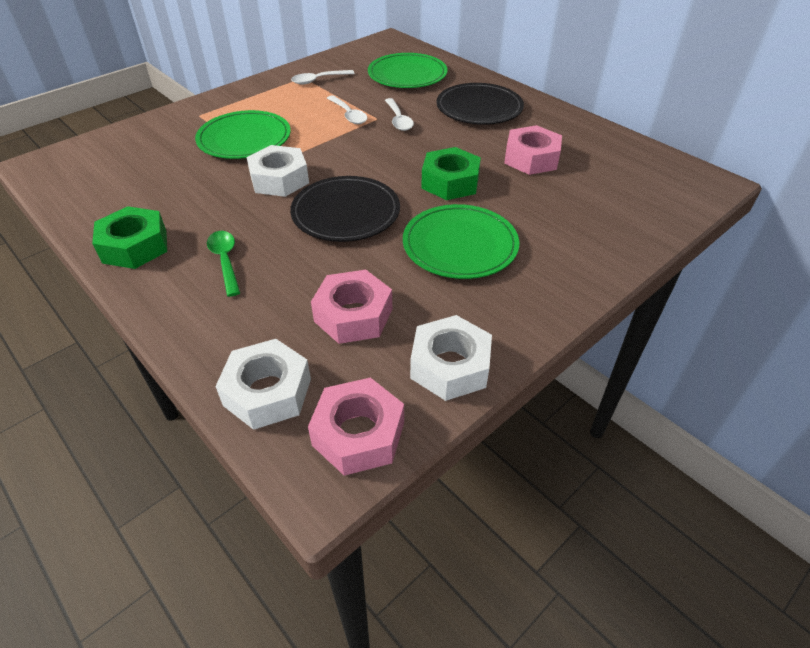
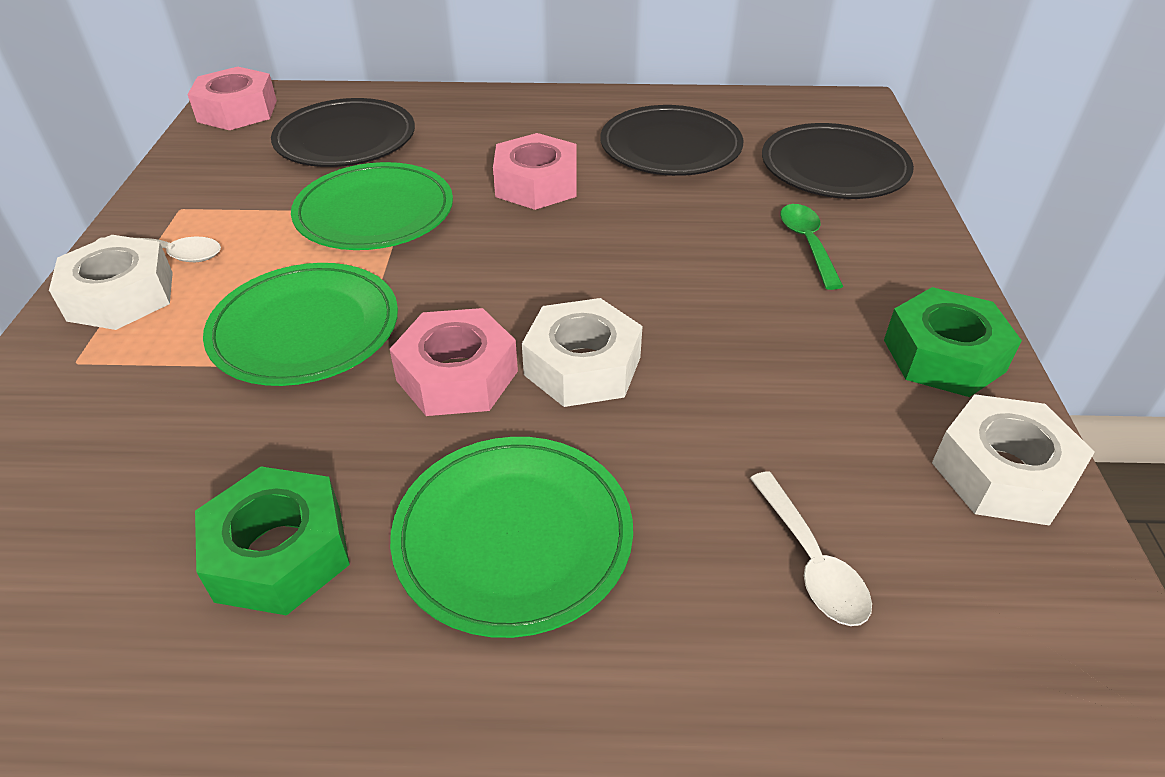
black plate: 2 -> 3
white spoon: 3 -> 2

